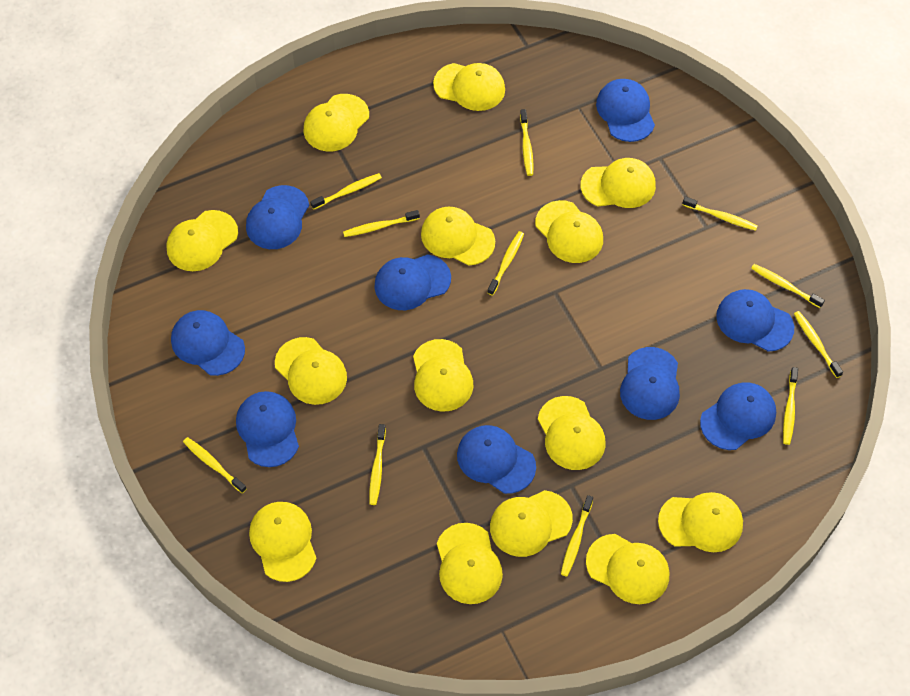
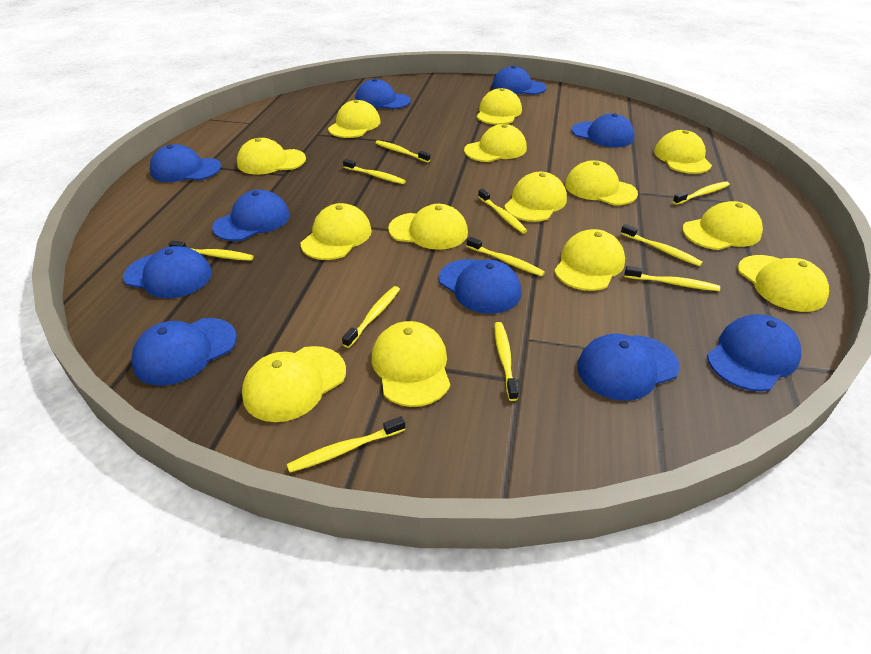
blue cap: 9 -> 10

